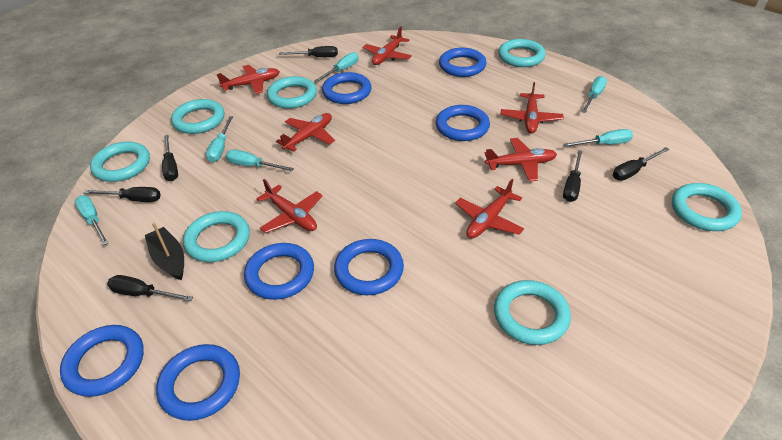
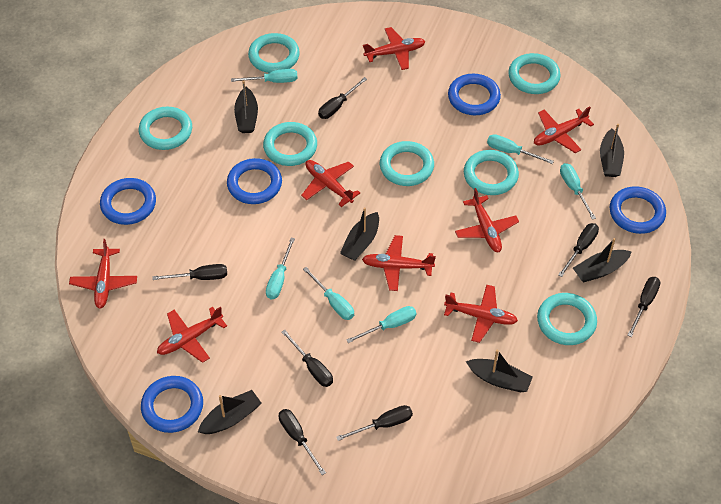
black boat: 1 -> 6
black screwdriver: 6 -> 7
blue ring: 7 -> 5
red plane: 7 -> 8

